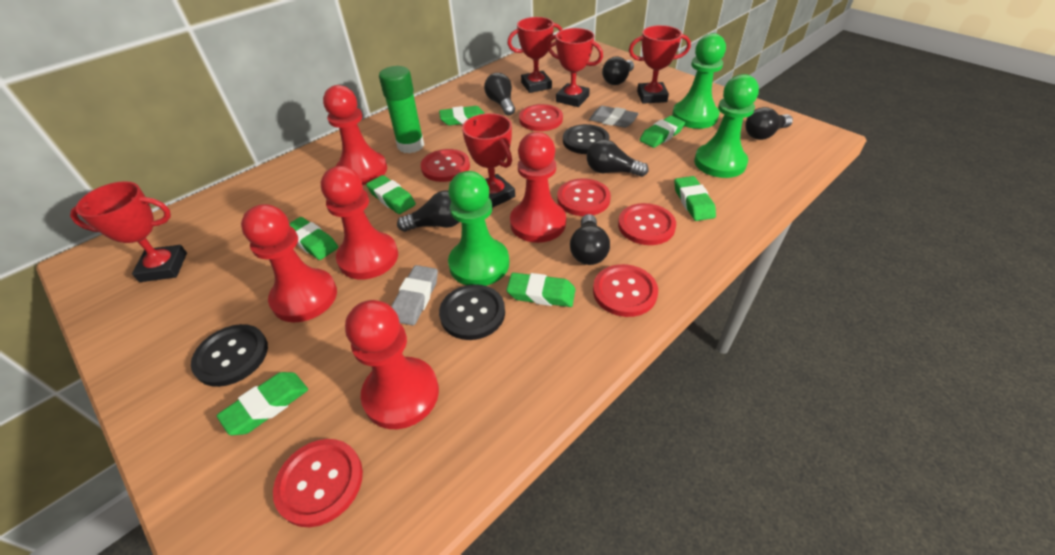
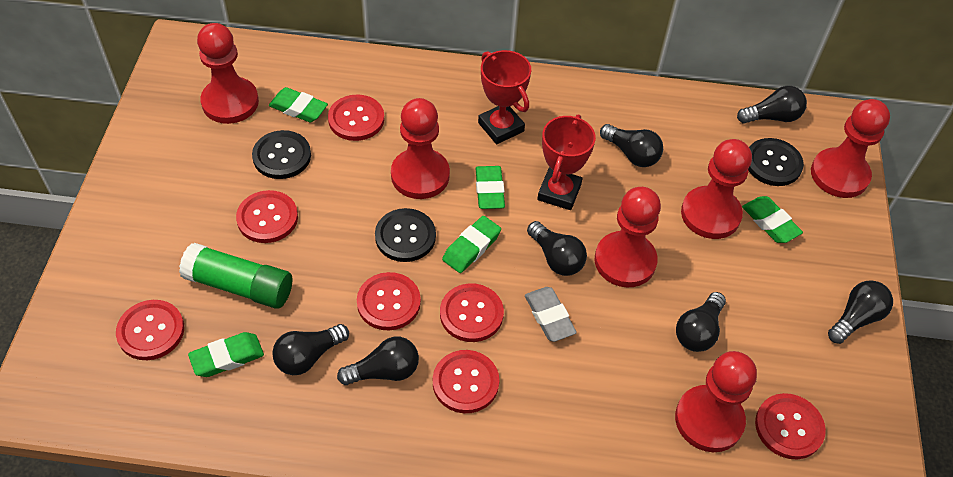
black light bulb: 6 -> 7
green eraser: 7 -> 5
green pawn: 3 -> 0
grey eraser: 2 -> 1
red button: 6 -> 7
red pawn: 5 -> 6
red trophy: 5 -> 2

